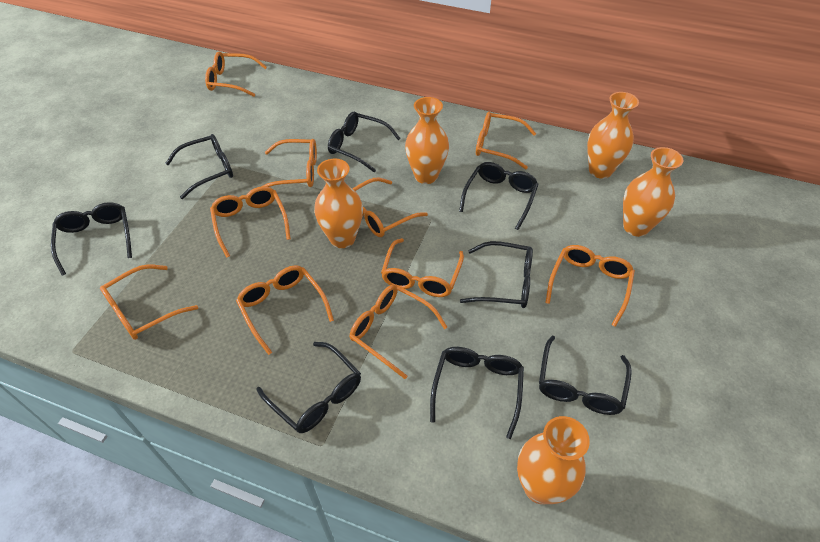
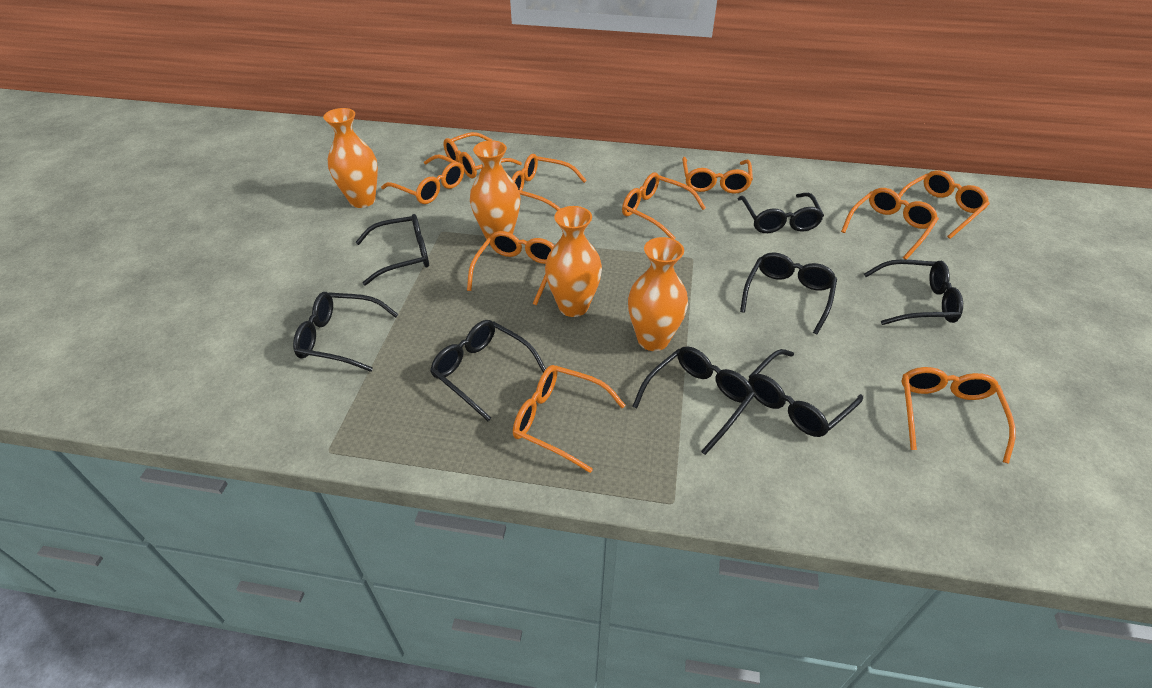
orange vase: 5 -> 4

